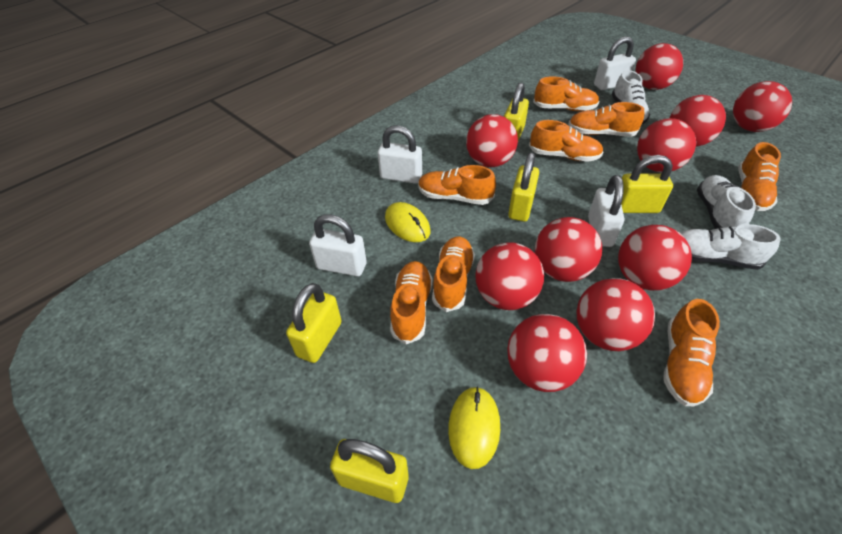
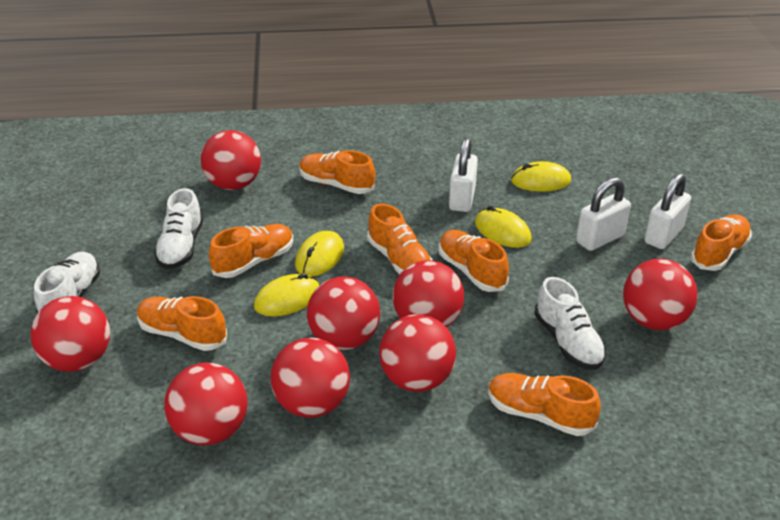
orange shoe: 8 -> 7
red ball: 10 -> 8
white padlock: 4 -> 3
yellow mouse: 2 -> 4
yellow padlock: 5 -> 0

